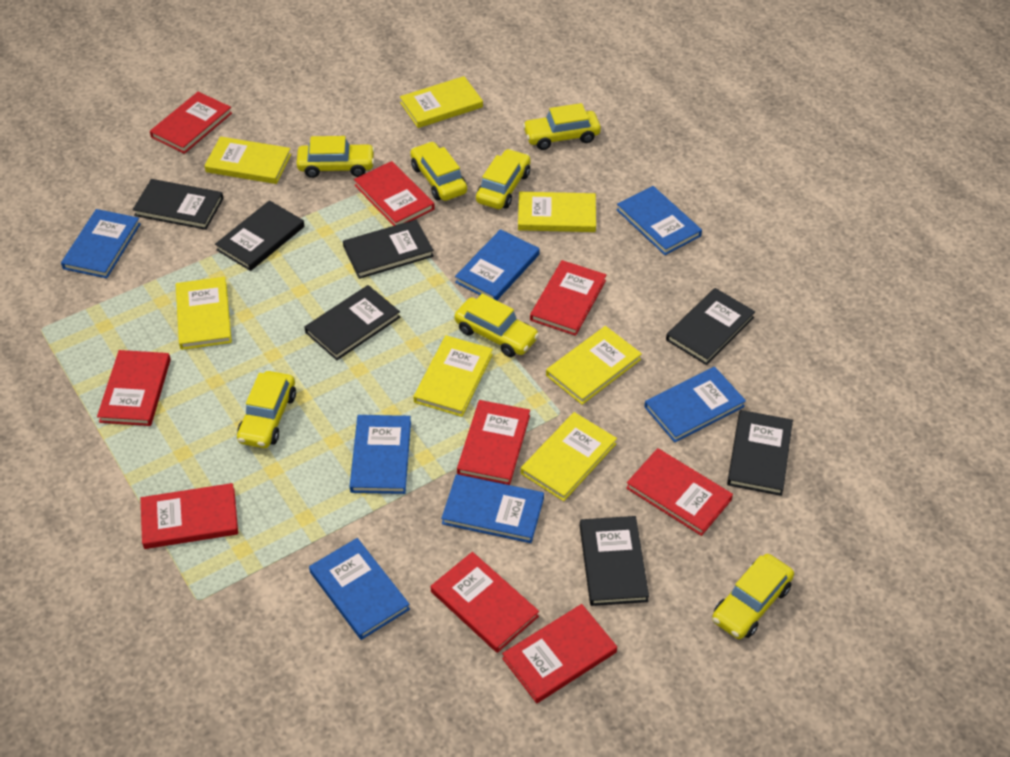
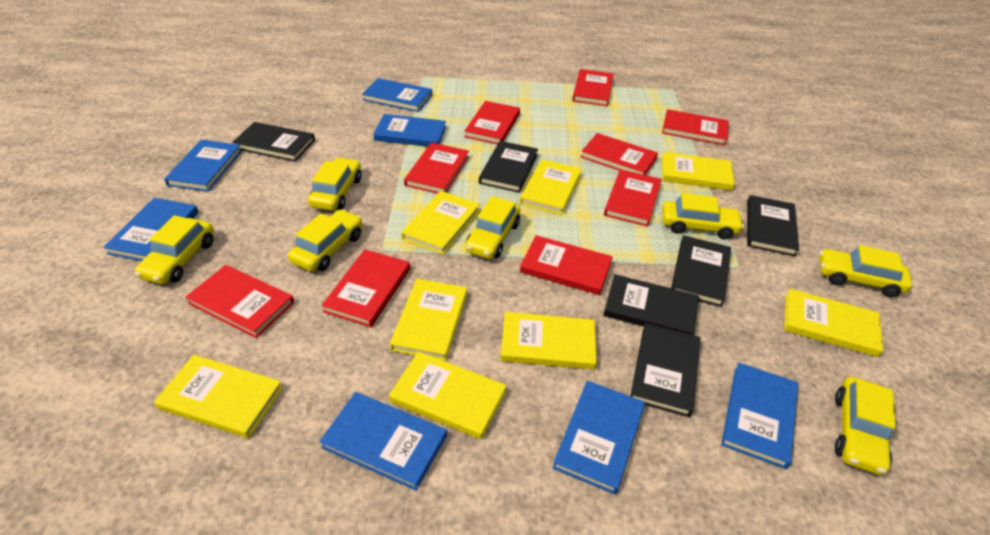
black book: 7 -> 6
yellow book: 7 -> 8

